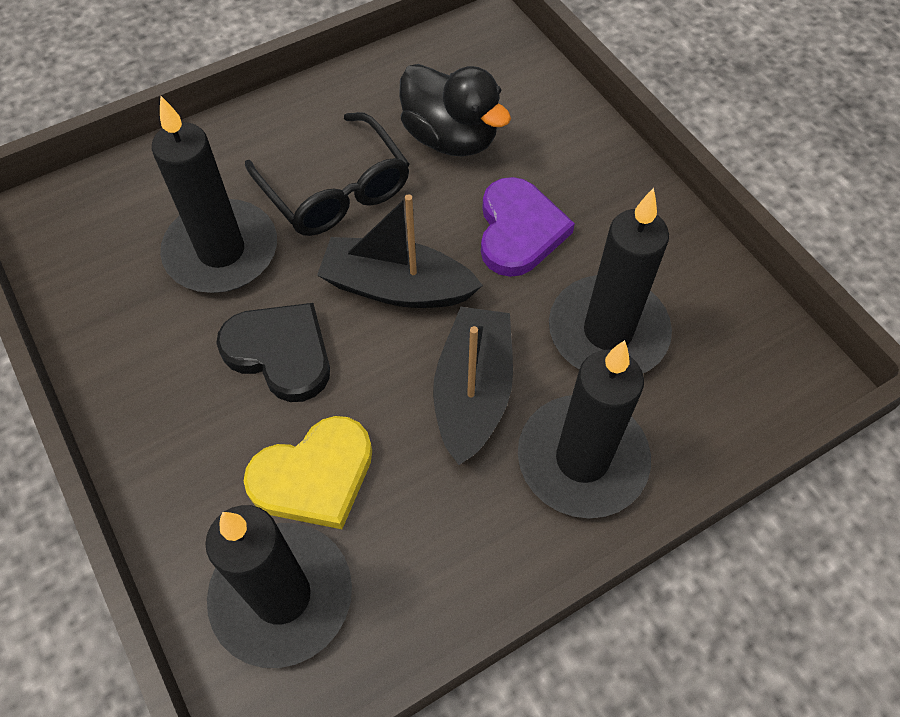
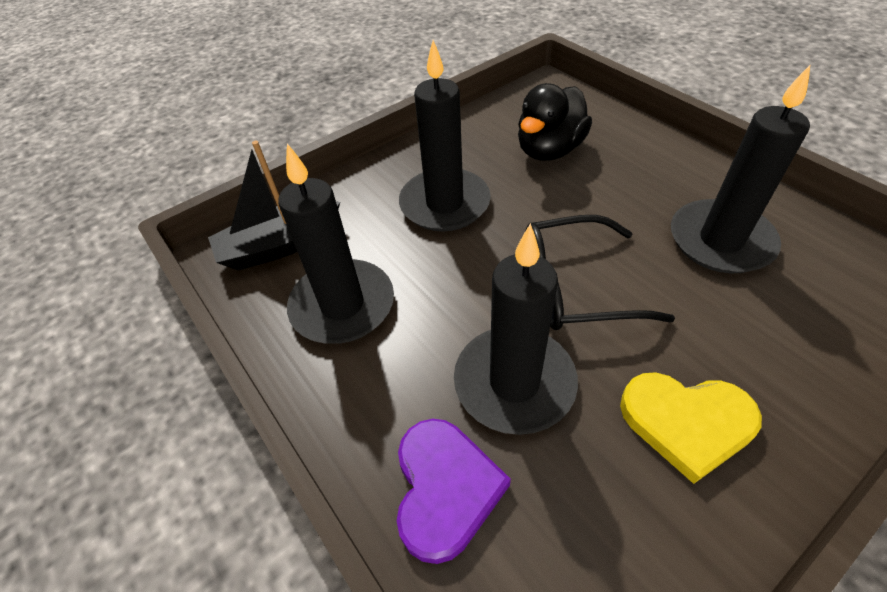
black boat: 2 -> 1
black heart: 1 -> 0

